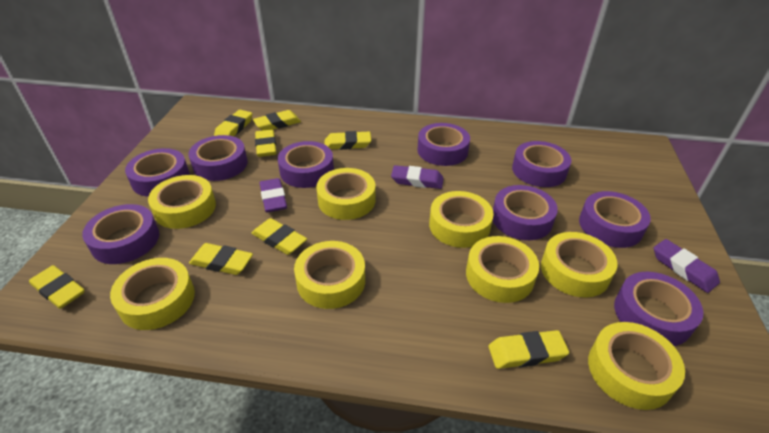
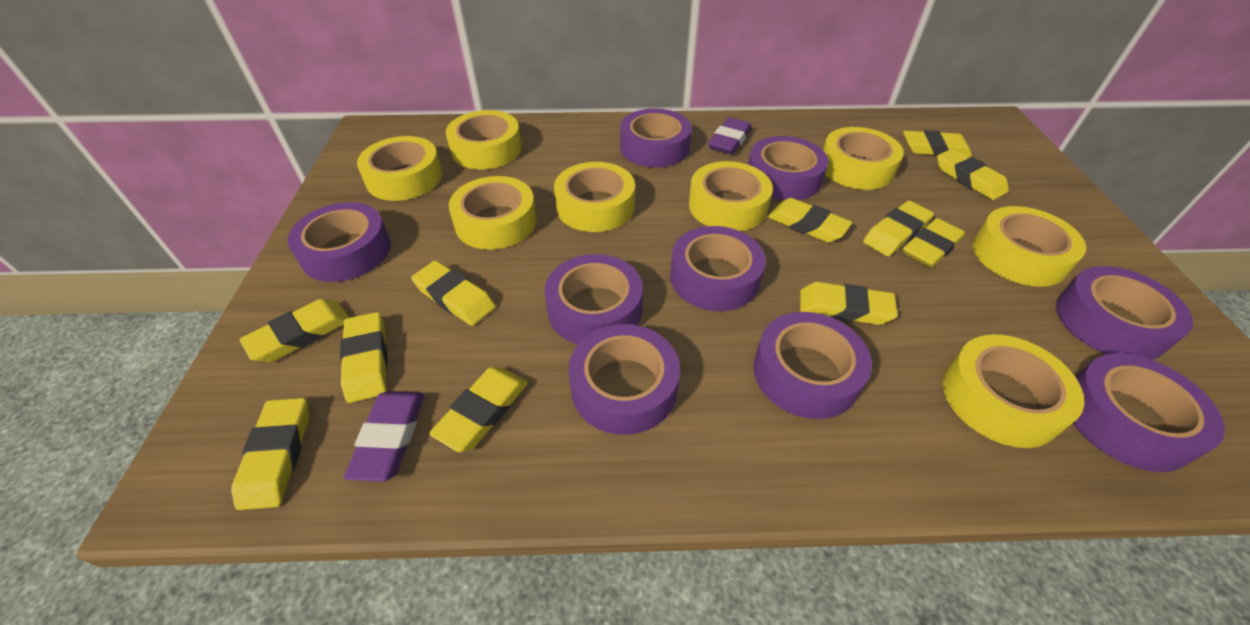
purple eraser: 3 -> 2
yellow eraser: 8 -> 11

